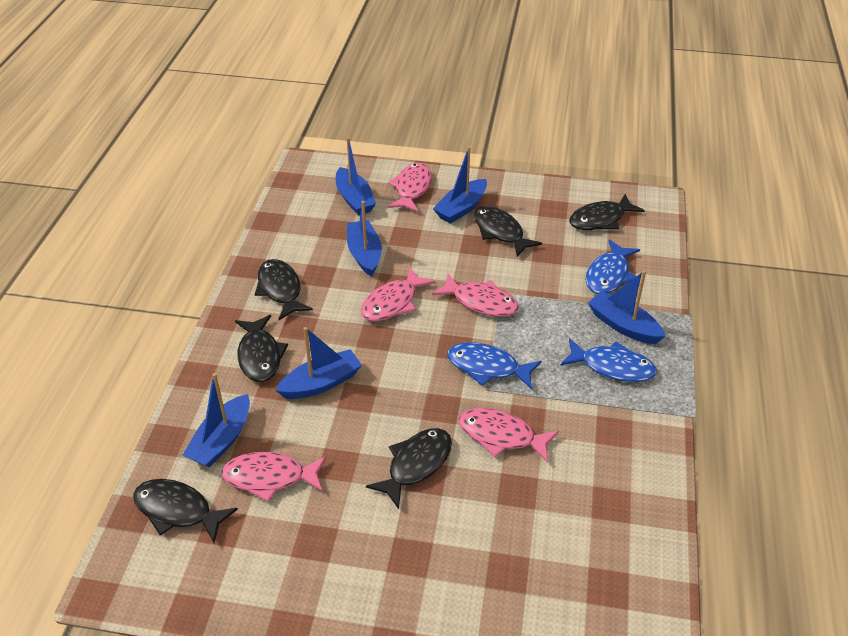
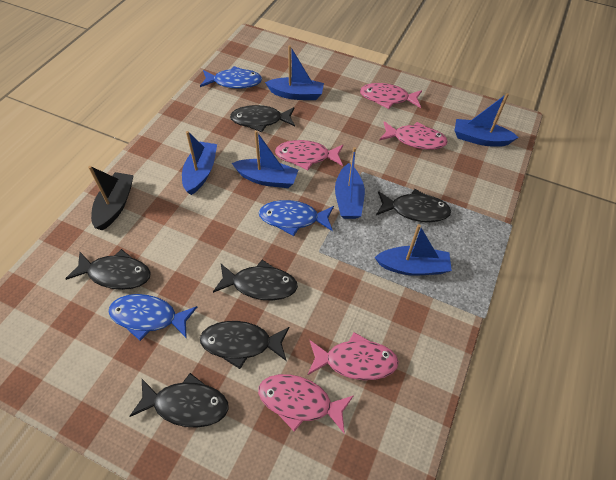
black boat: 0 -> 1

